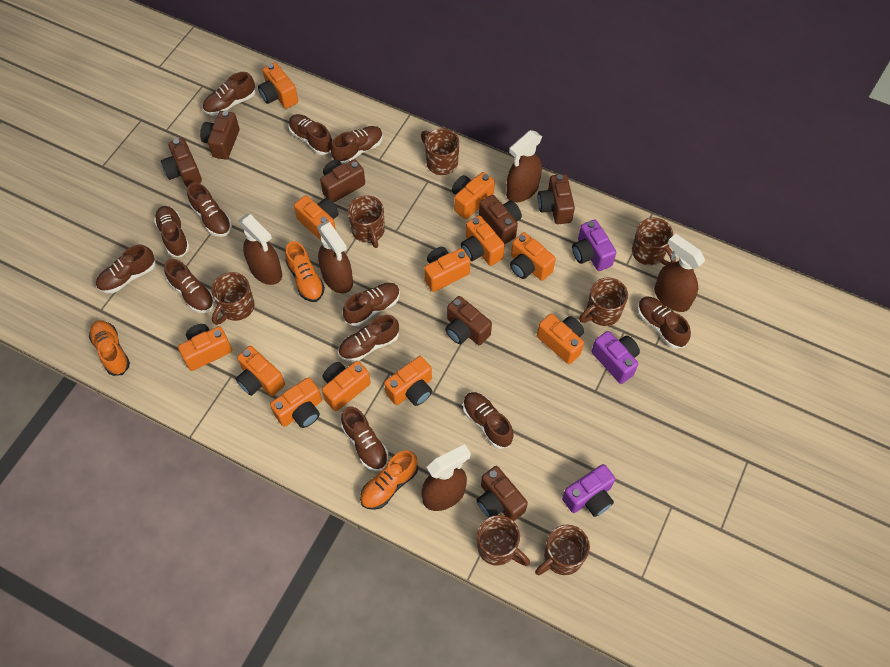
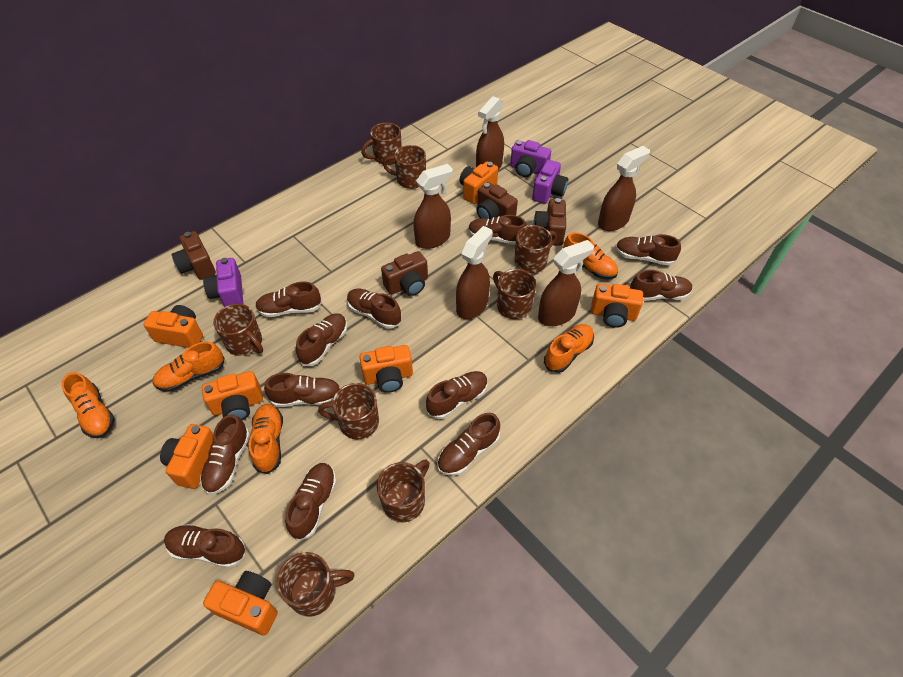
brown camera: 7 -> 4
brown mug: 7 -> 8
orange camera: 12 -> 7
orange shoe: 3 -> 5

